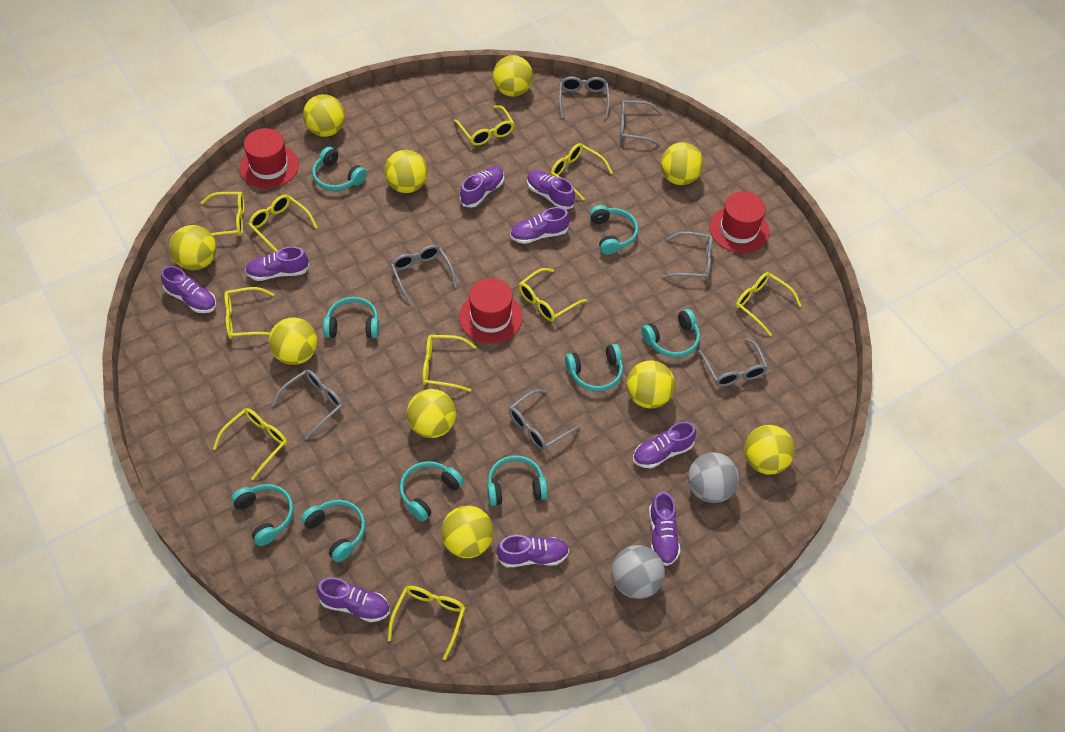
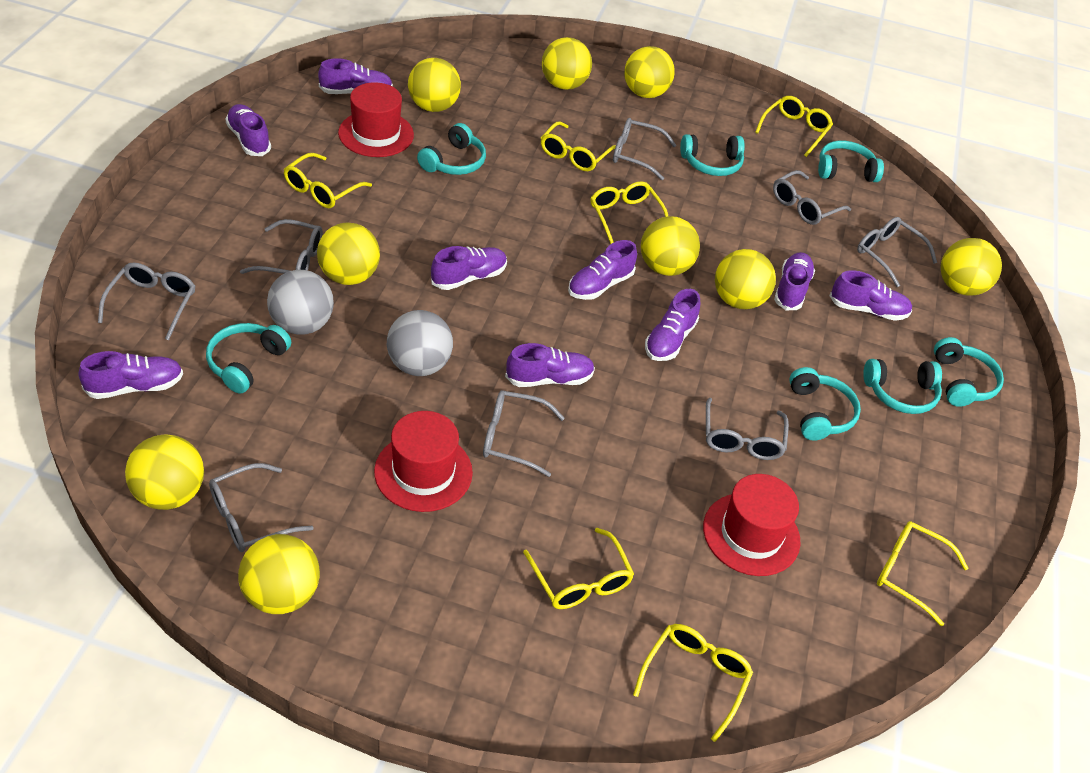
grey glasses: 7 -> 8
turquoise headphones: 9 -> 7
yellow ball: 10 -> 9
yellow glasses: 10 -> 7

